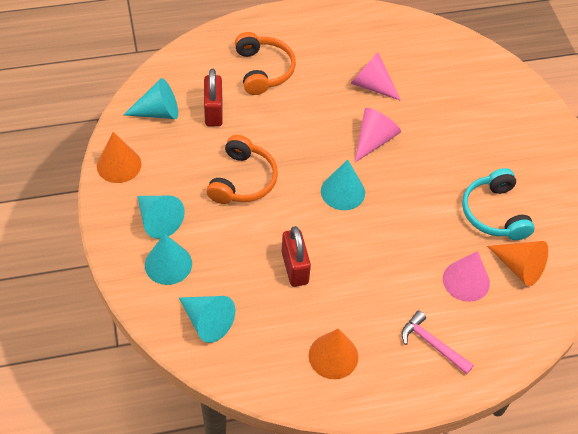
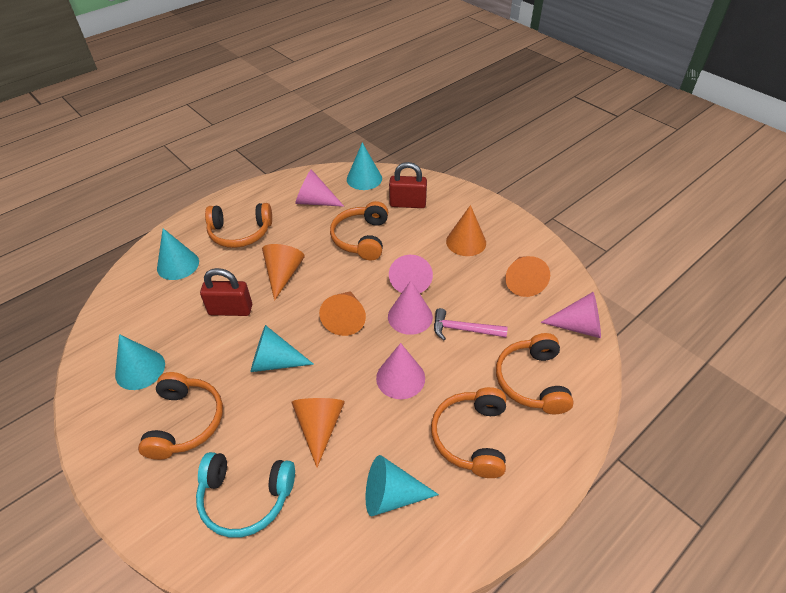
orange cone: 3 -> 5
orange headphones: 2 -> 5
pink cone: 3 -> 5

